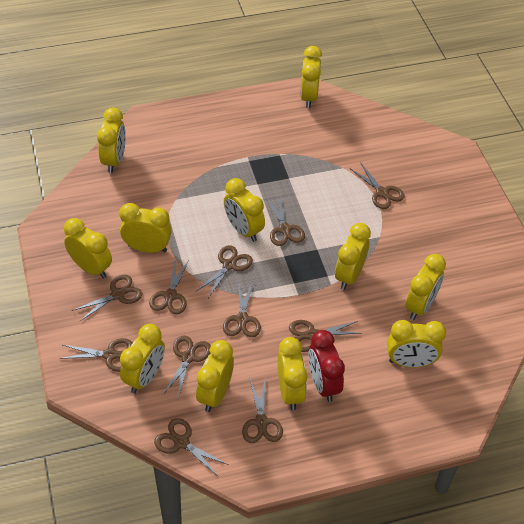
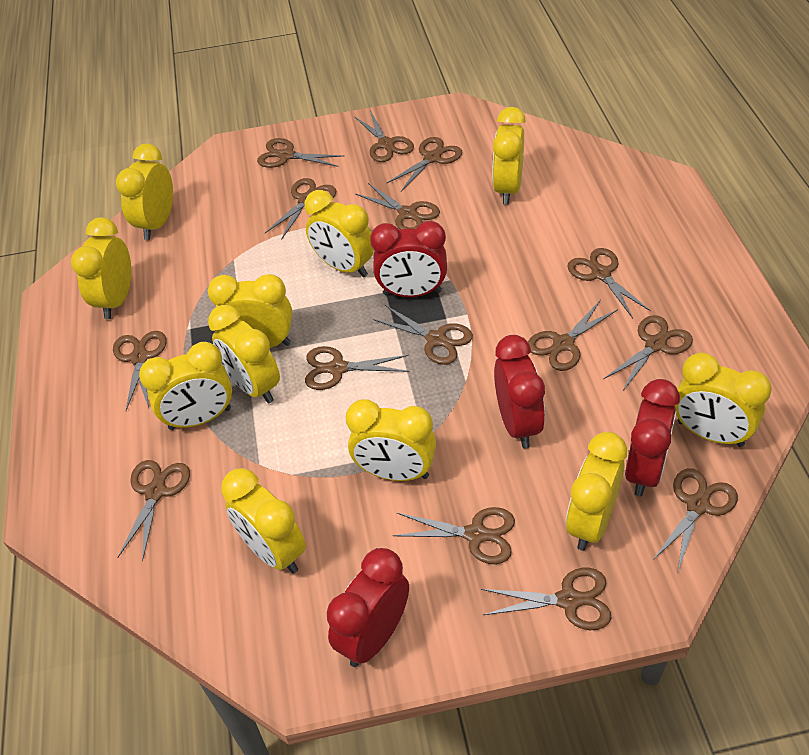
brown scissors: 11 -> 15
red clock: 1 -> 4

